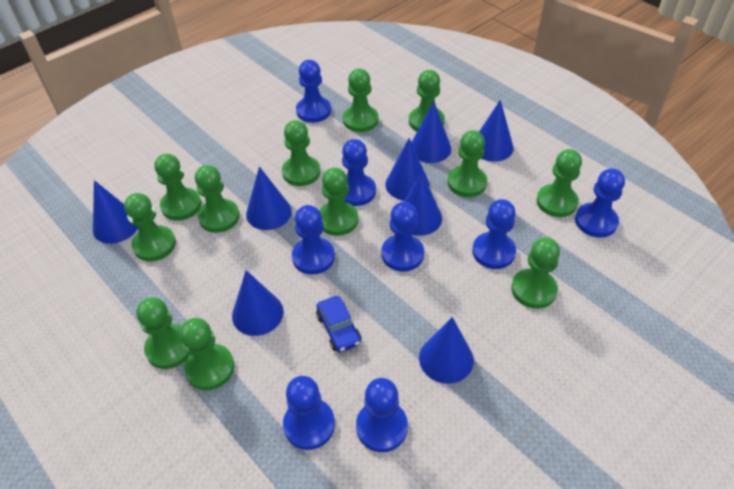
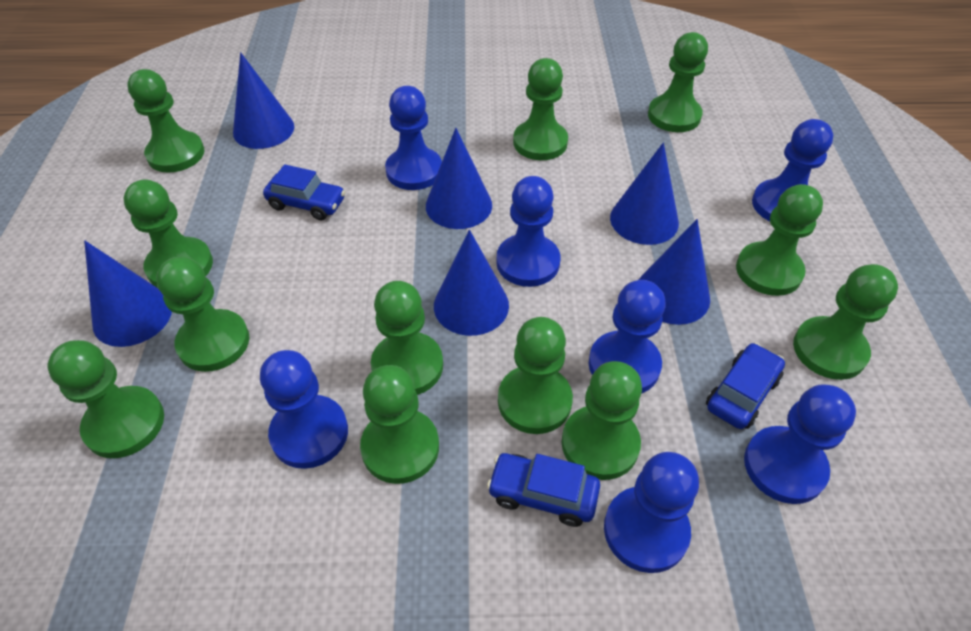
blue car: 1 -> 3
blue cone: 8 -> 6
blue pawn: 8 -> 7

